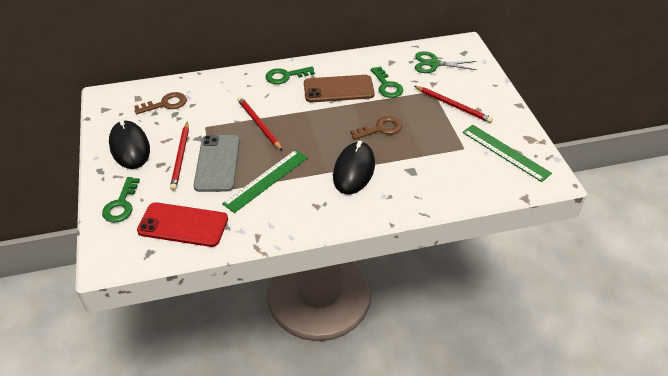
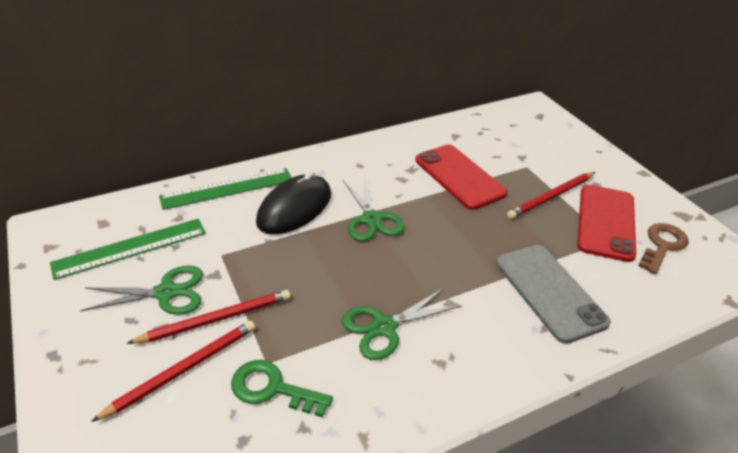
black mouse: 2 -> 1
brown key: 2 -> 1
brown phone: 1 -> 0
green key: 3 -> 1
green scissors: 1 -> 3
red phone: 1 -> 2

